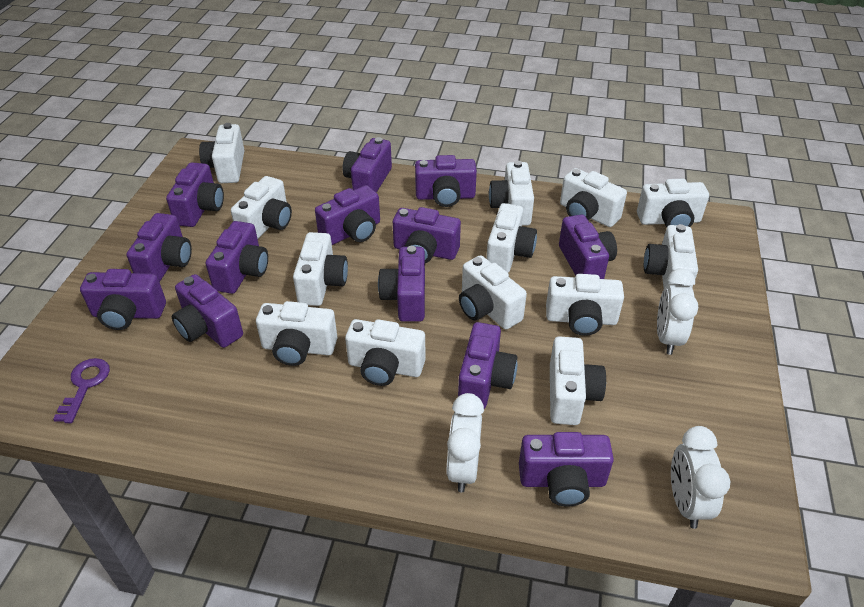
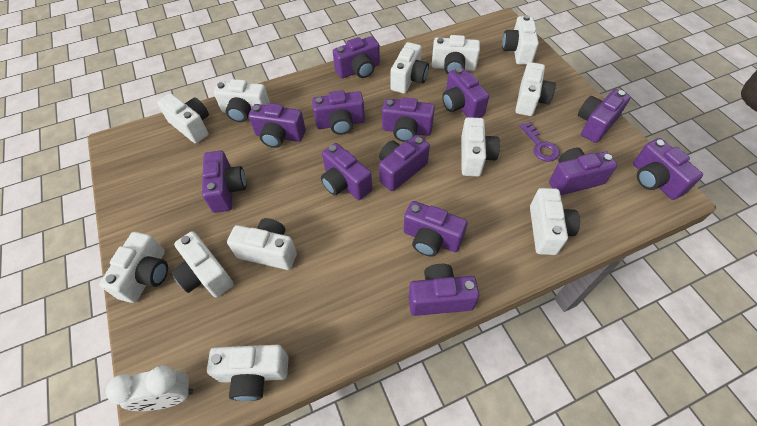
white camera: 13 -> 12
white clock: 3 -> 1

